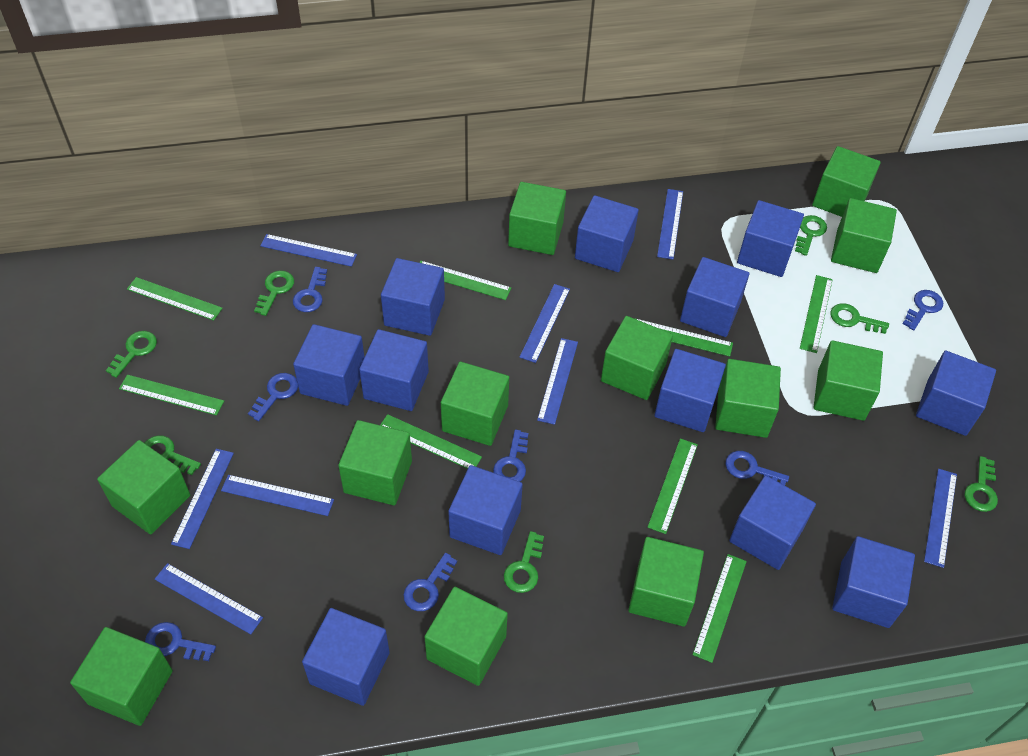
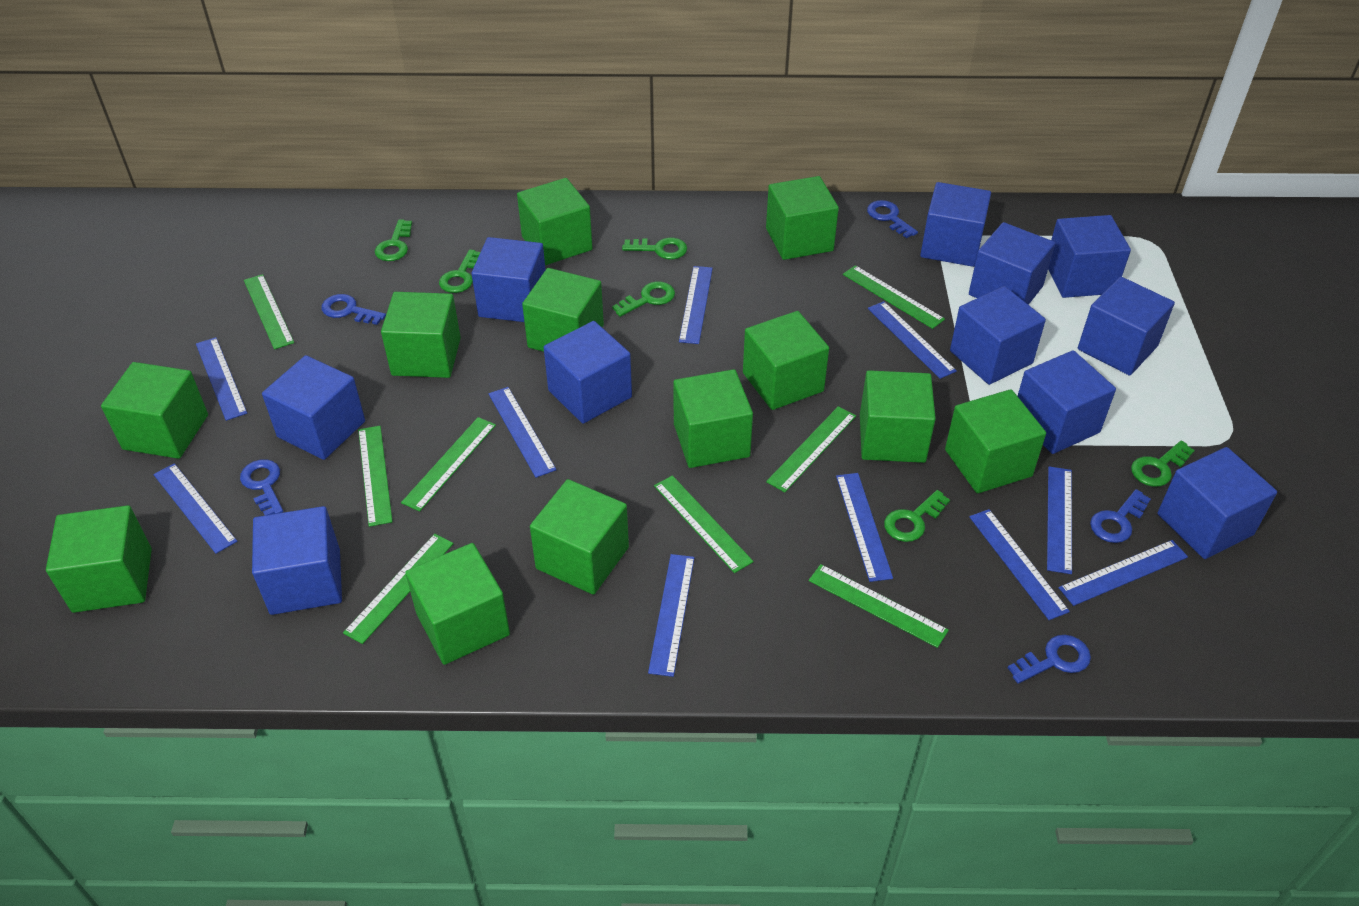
blue cube: 12 -> 11
blue key: 7 -> 5
blue ruler: 8 -> 10
green key: 7 -> 6

